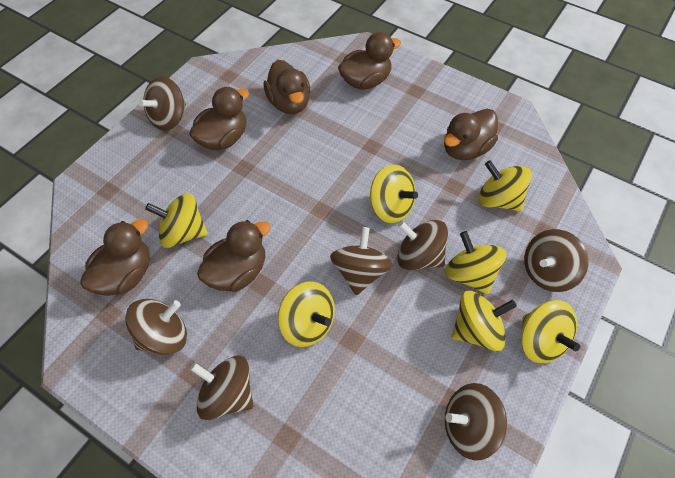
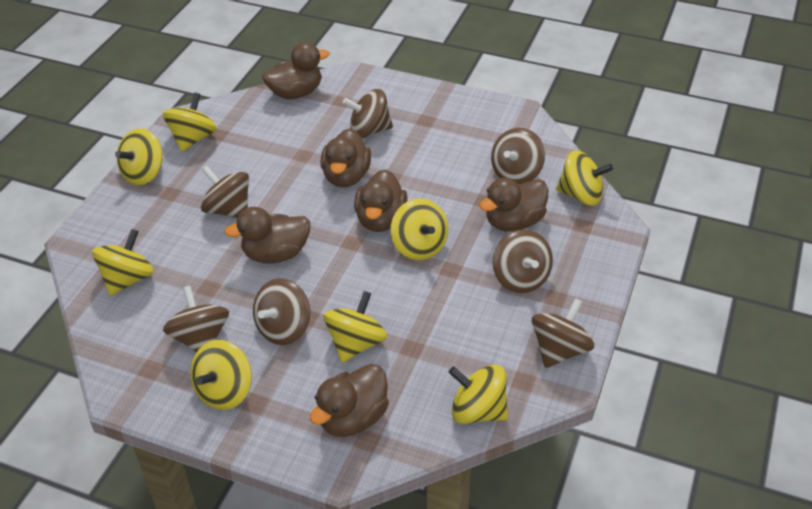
yellow spinning top: 7 -> 8

